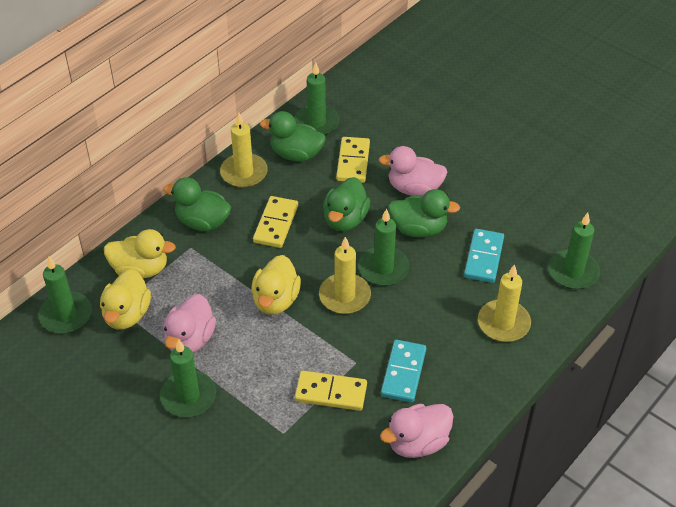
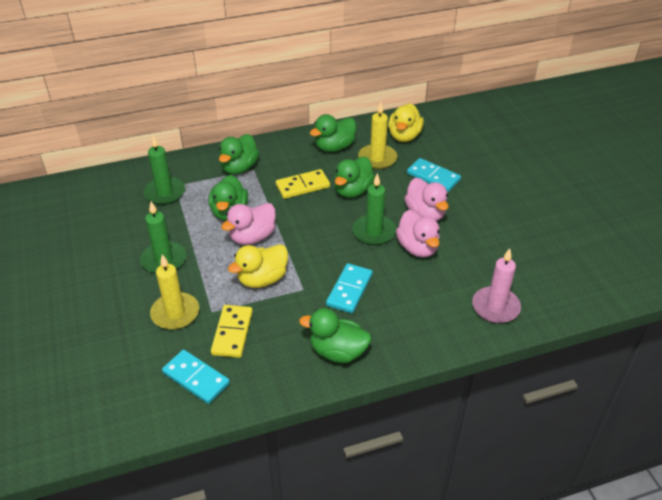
green candle: 5 -> 3
green duck: 4 -> 5
pink candle: 0 -> 1
turquoise domino: 2 -> 3
yellow candle: 3 -> 2
yellow domino: 3 -> 2
yellow duck: 3 -> 2

